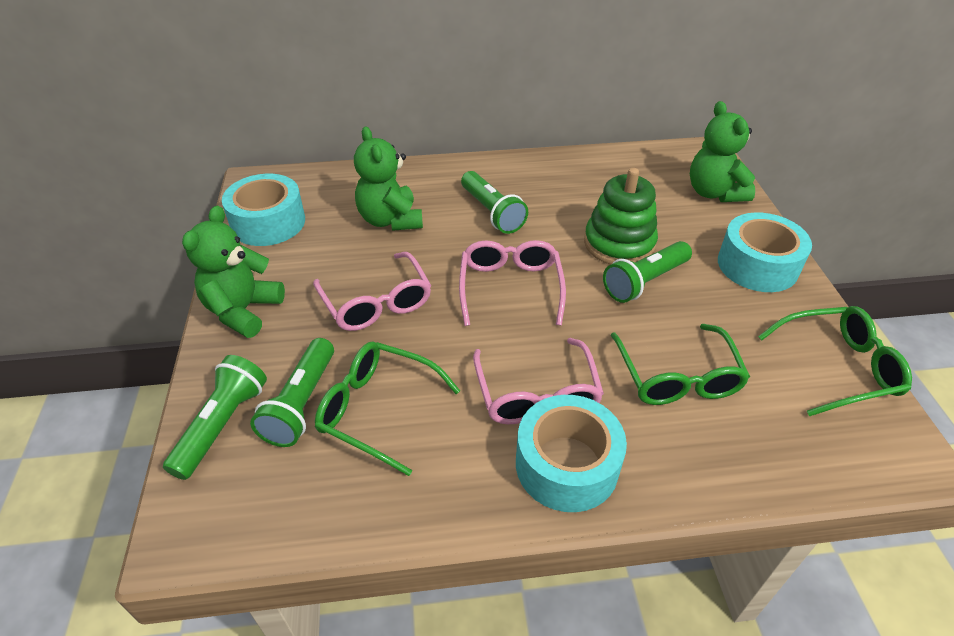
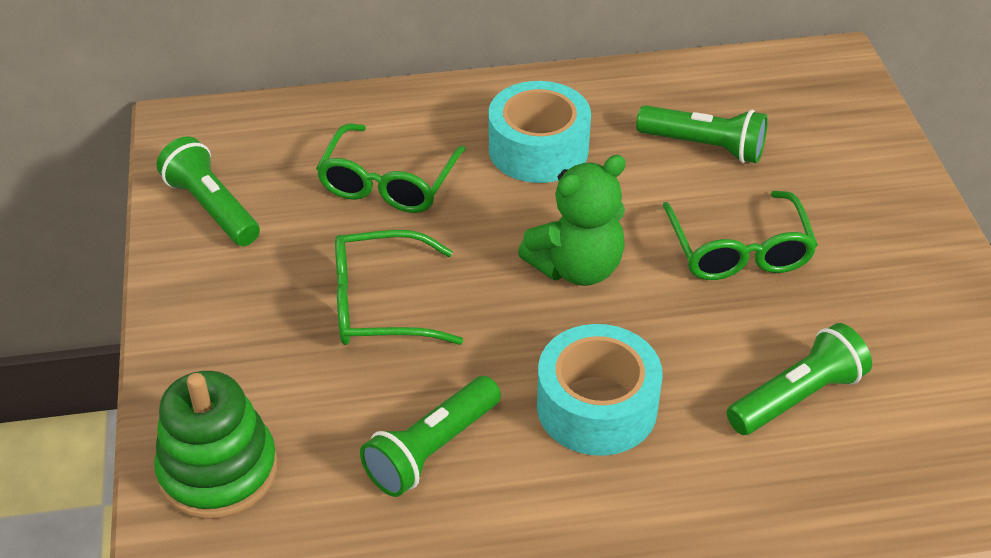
green teddy bear: 3 -> 1
pink glasses: 3 -> 0
turquoise tape: 3 -> 2

